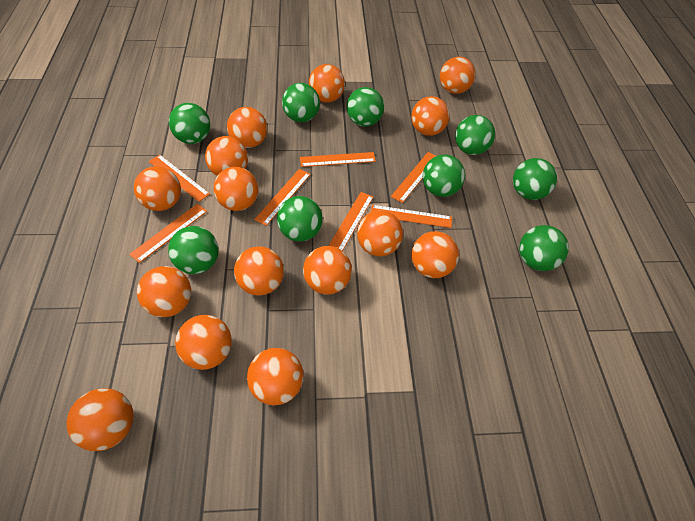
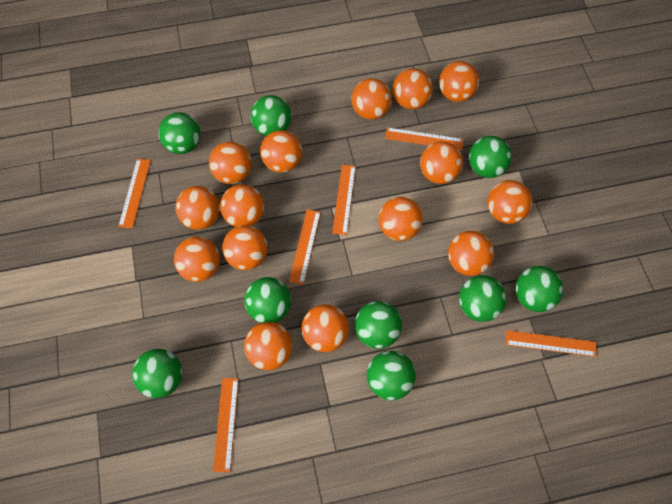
orange ruler: 7 -> 6

